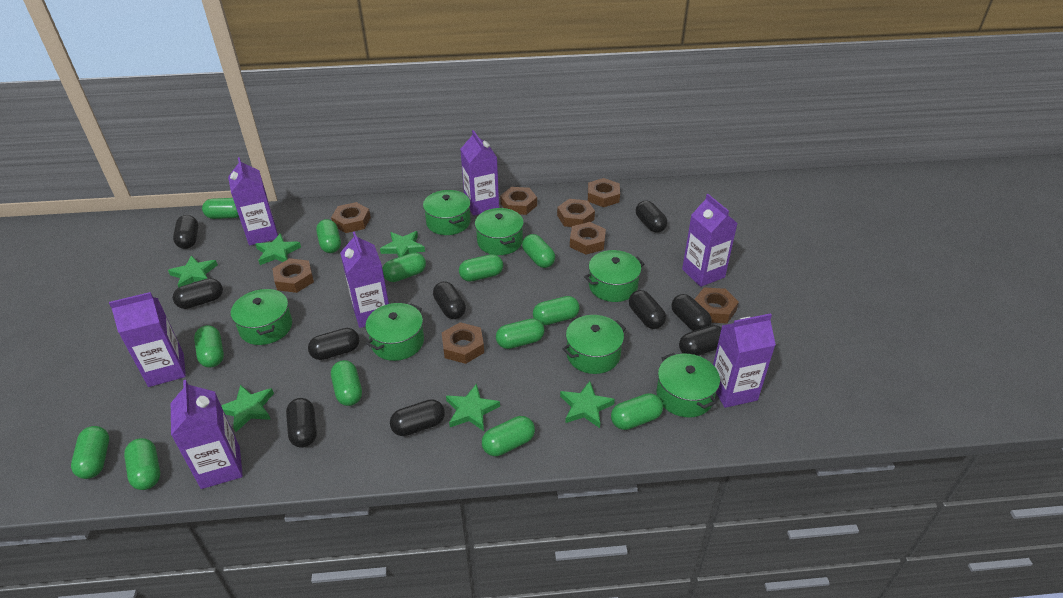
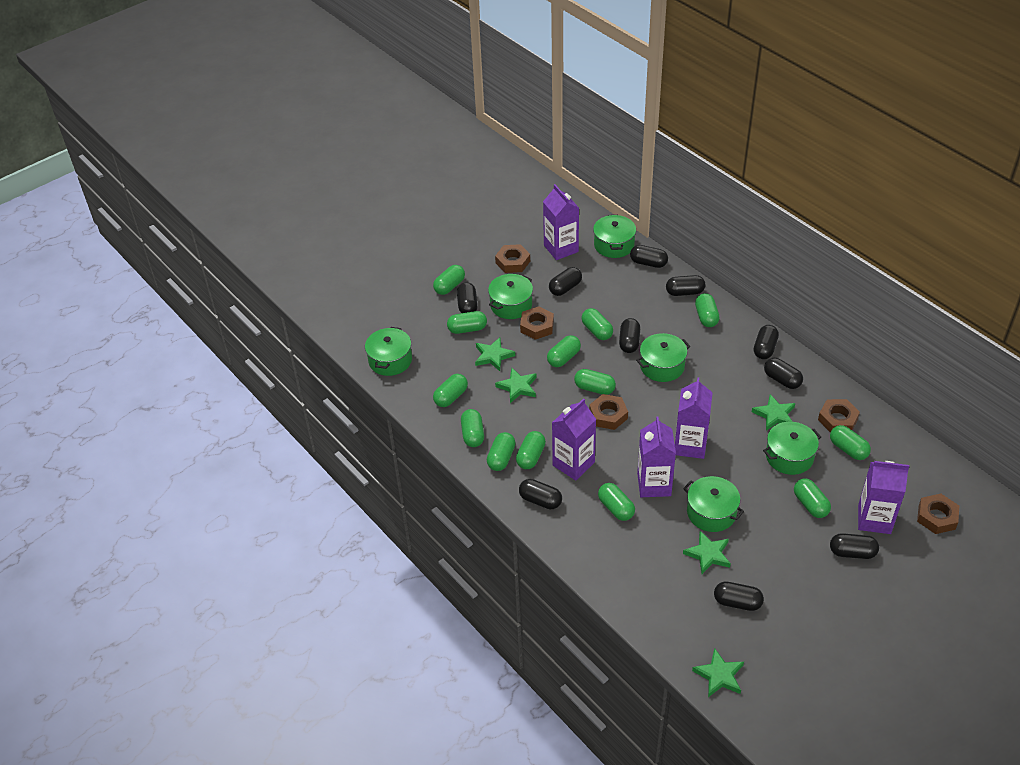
brown nut: 8 -> 5
green pot: 7 -> 6
green star: 6 -> 5
purple carton: 7 -> 5

